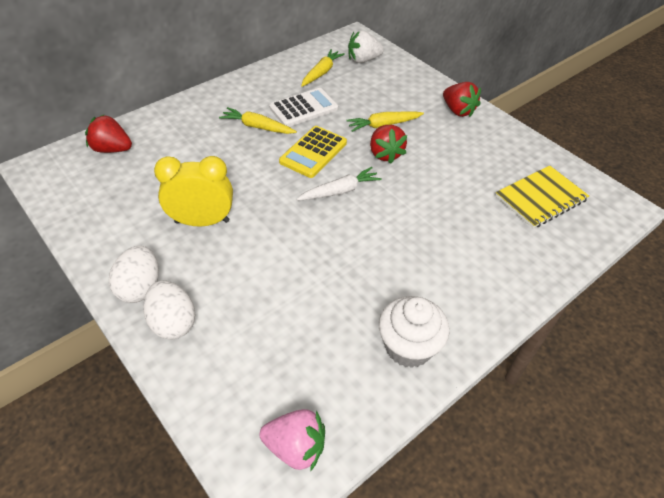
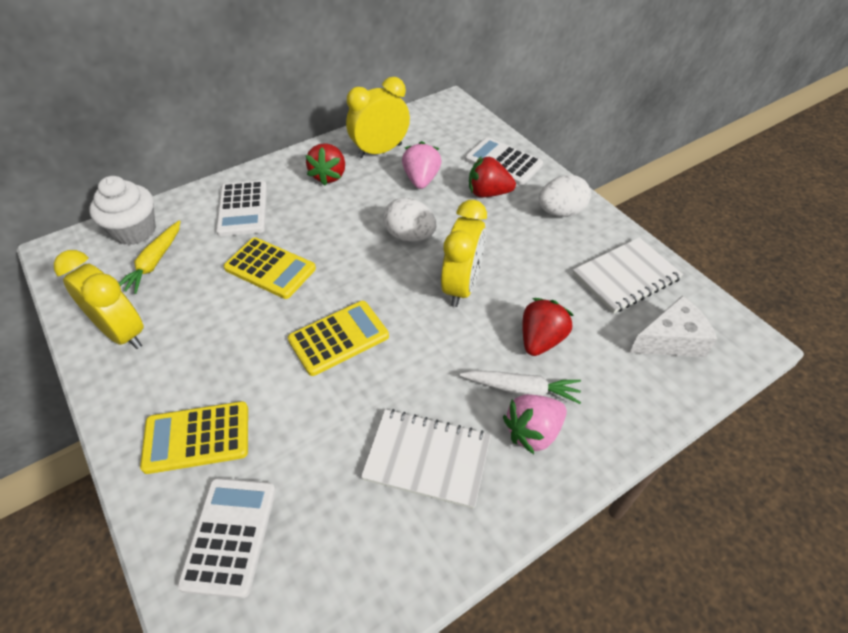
pink strawberry: 1 -> 2
white calculator: 1 -> 3
white cheese: 0 -> 1
white notebook: 0 -> 2
white strawberry: 1 -> 0
yellow calculator: 1 -> 3
yellow carrot: 3 -> 1
yellow clock: 1 -> 3
yellow notebook: 1 -> 0

